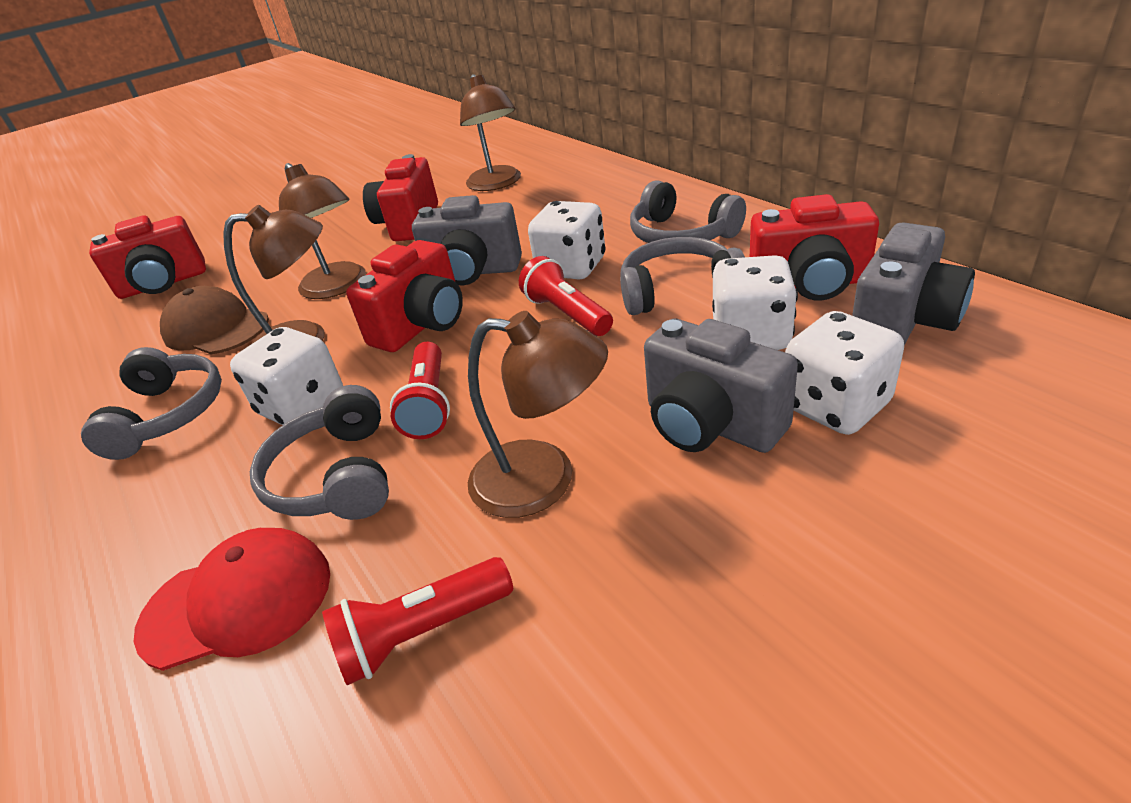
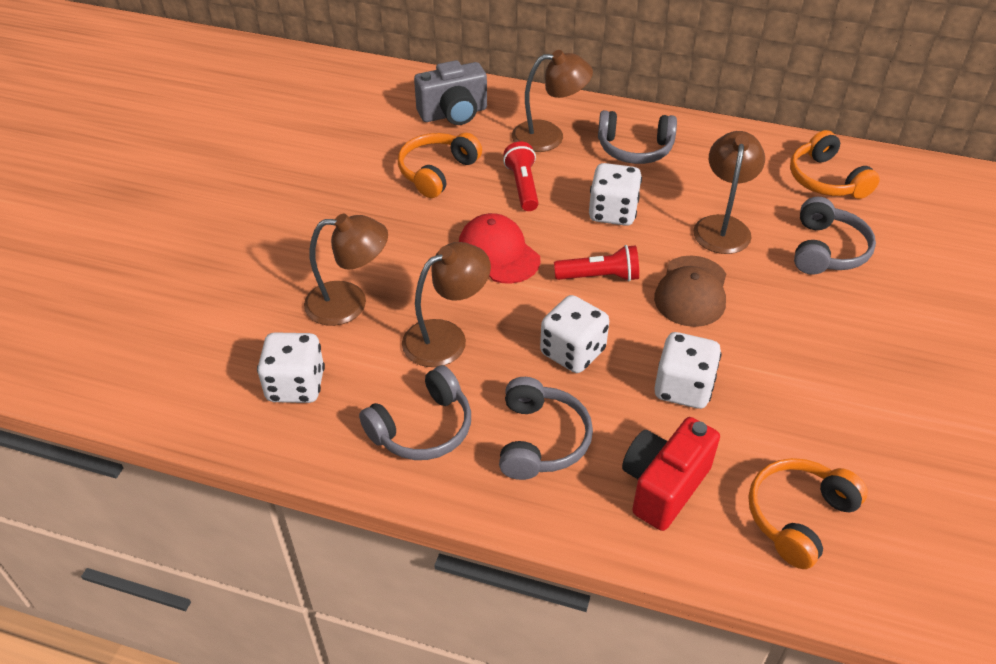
grey camera: 3 -> 1
orange headphones: 0 -> 3
red camera: 4 -> 1
red flashlight: 3 -> 2

